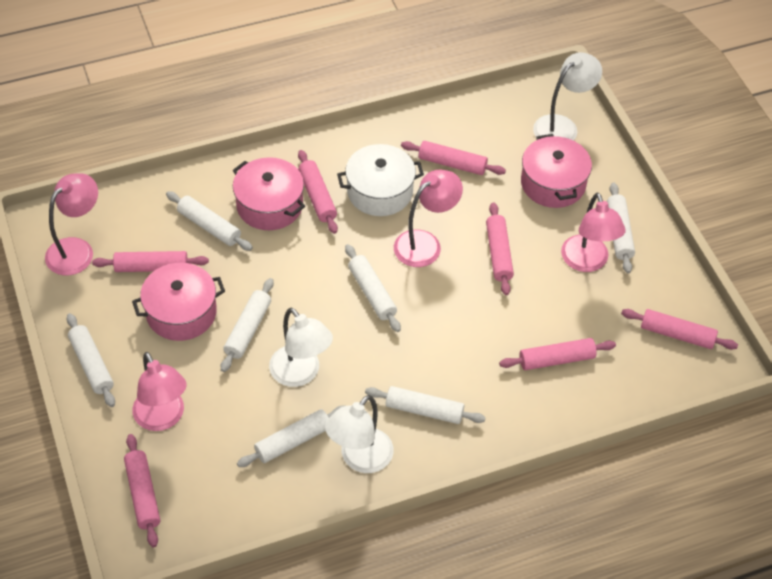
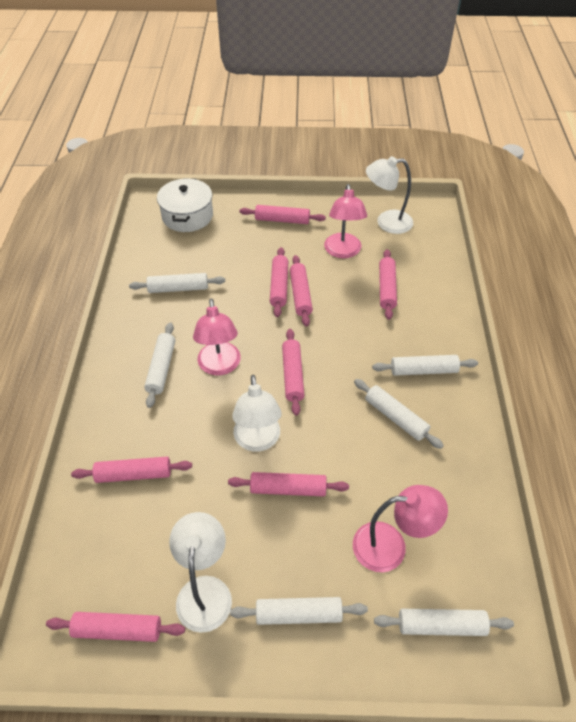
pink lamp: 4 -> 3
pink pot: 3 -> 0
pink rolling pin: 7 -> 8
white rolling pin: 7 -> 6

